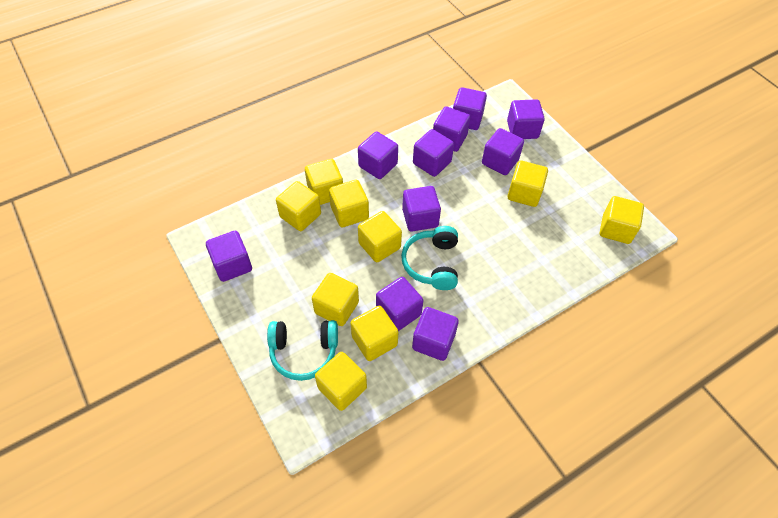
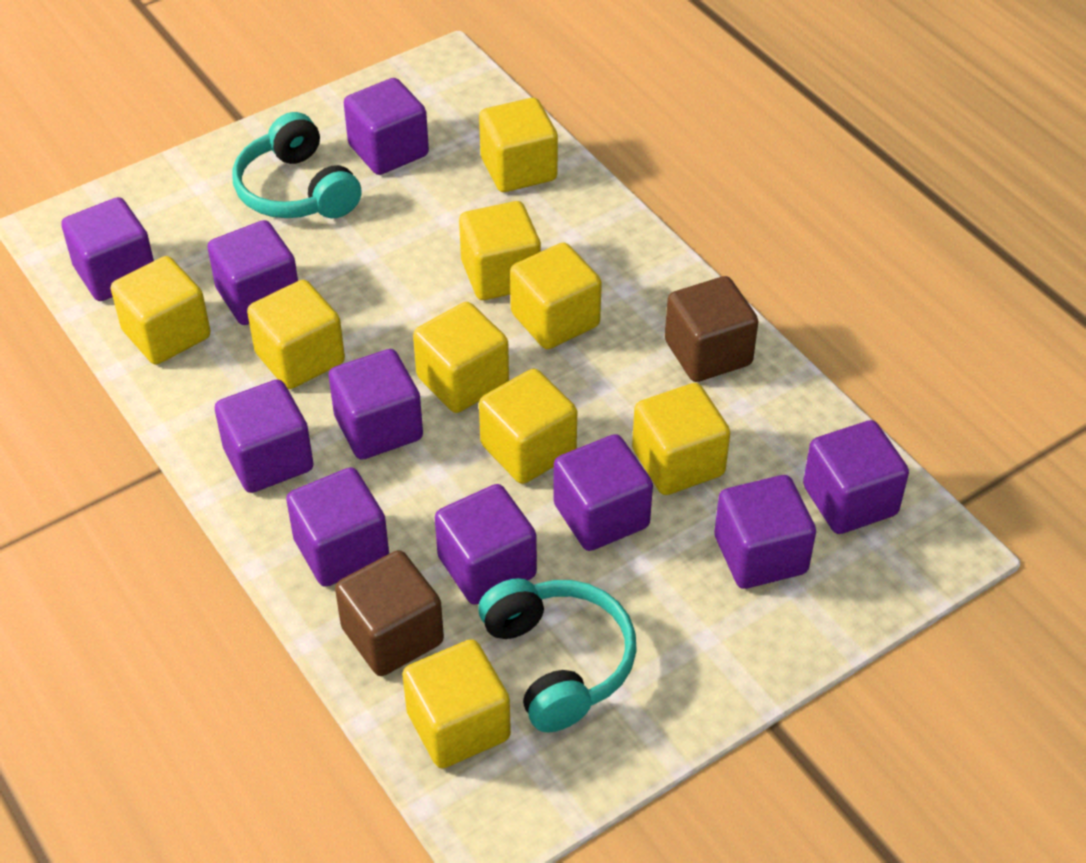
brown cube: 0 -> 2

